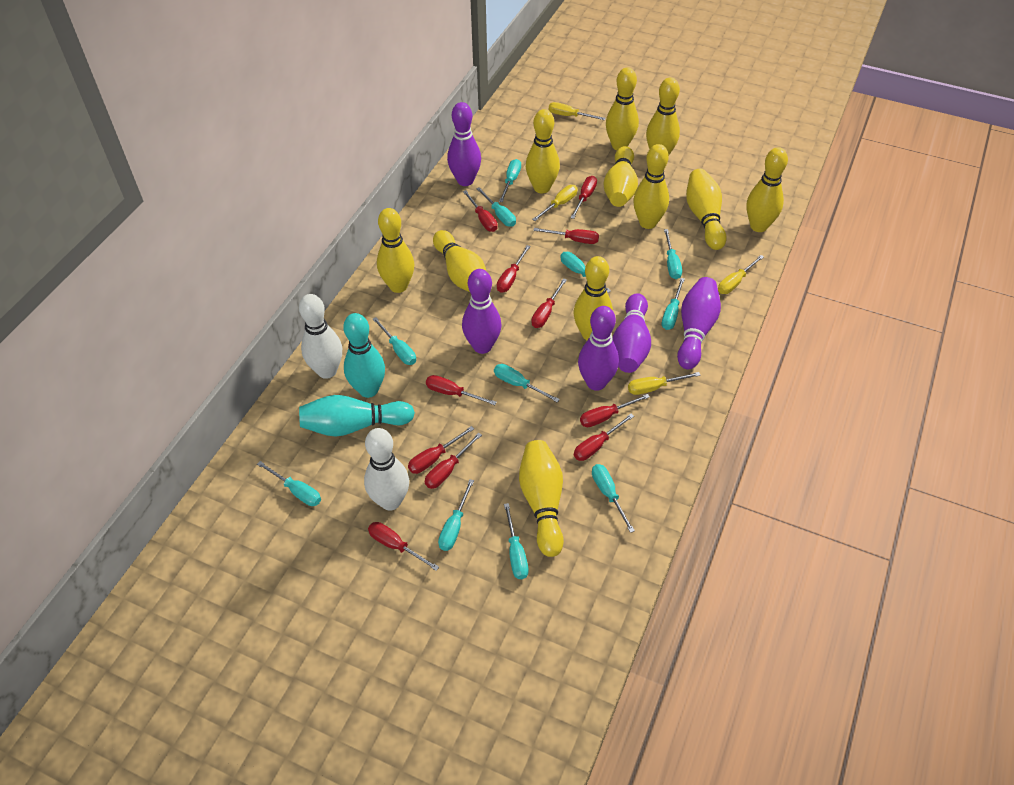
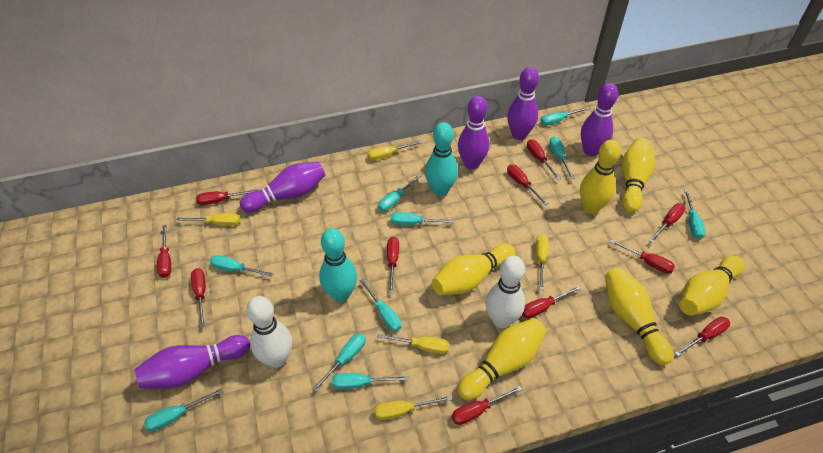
turquoise screwdriver: 11 -> 10
yellow bowling pin: 11 -> 6
yellow screwdriver: 4 -> 5

